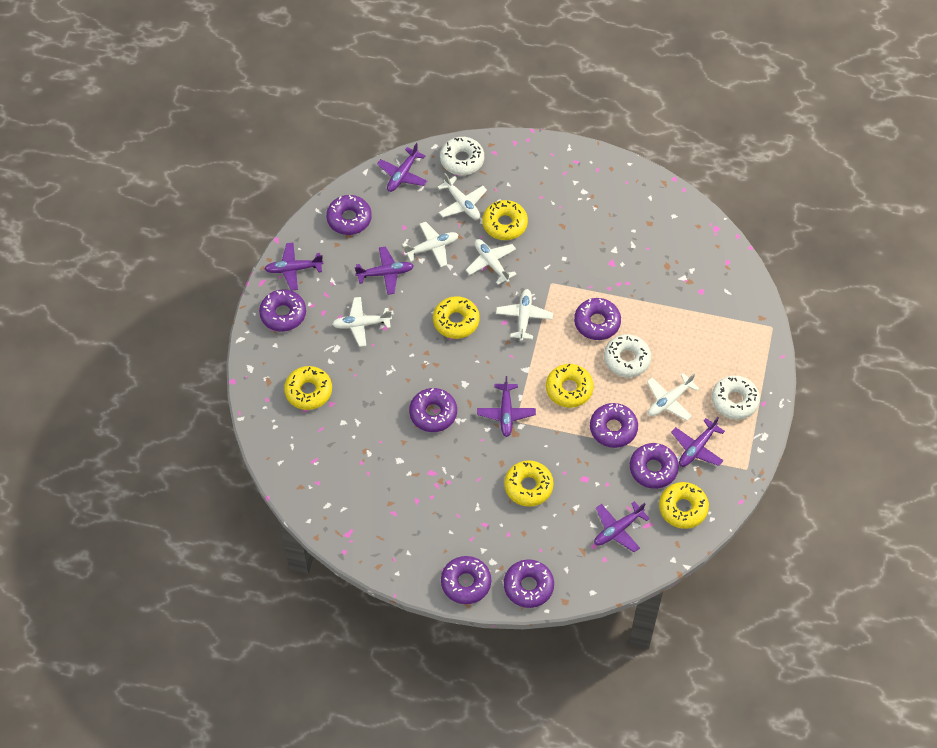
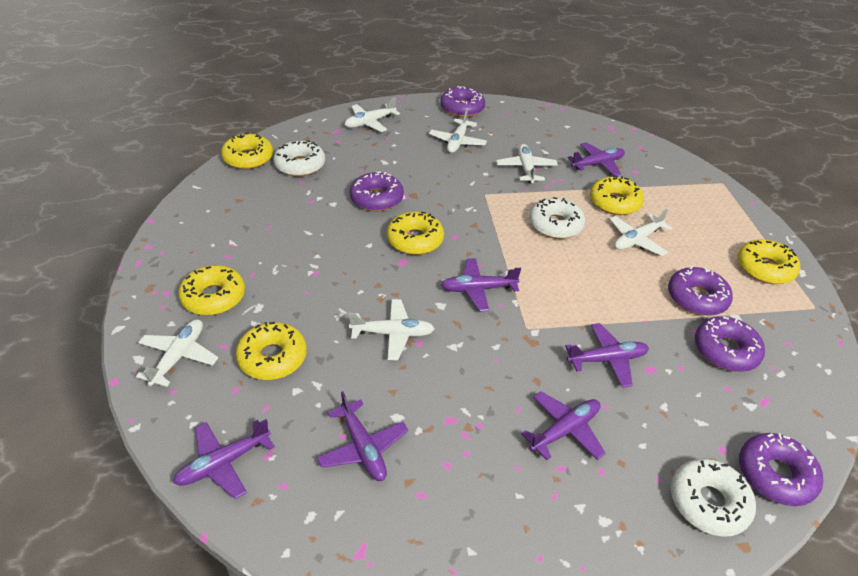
purple donut: 8 -> 5

